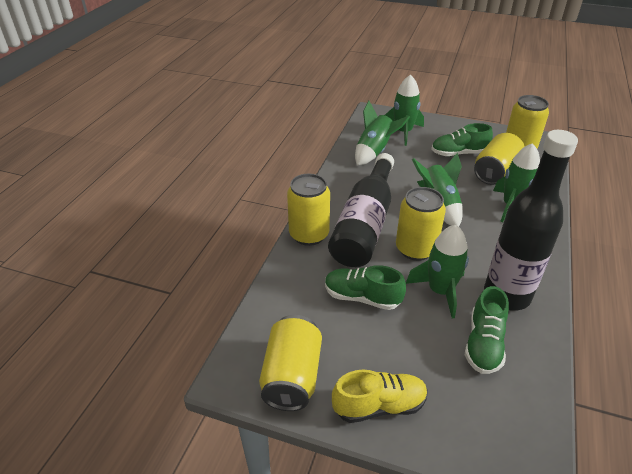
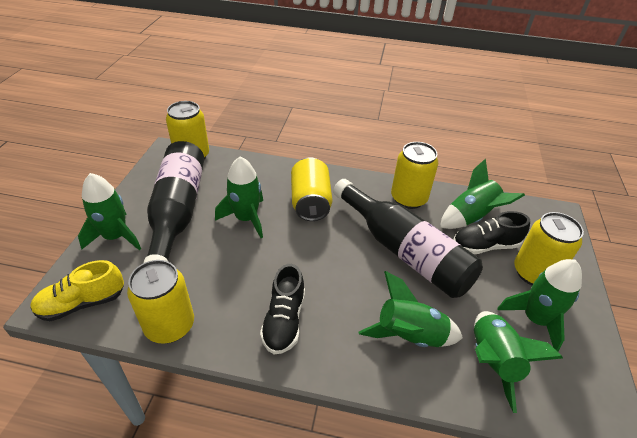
black shoe: 0 -> 2
green rocket: 5 -> 6
green shoe: 3 -> 0

